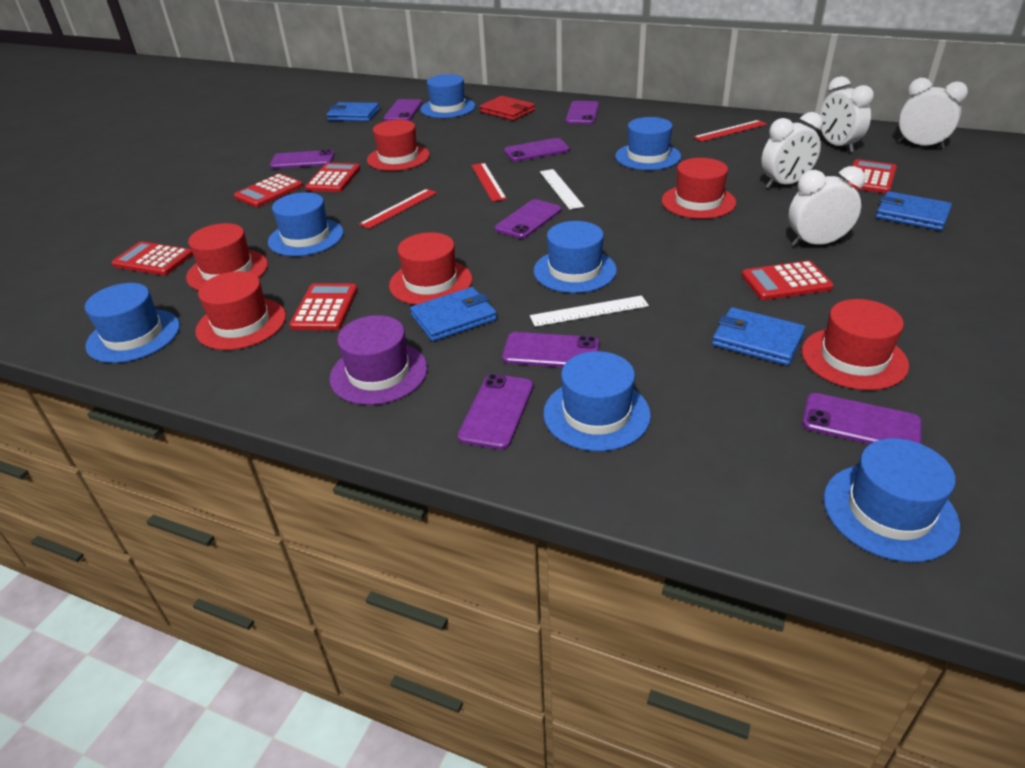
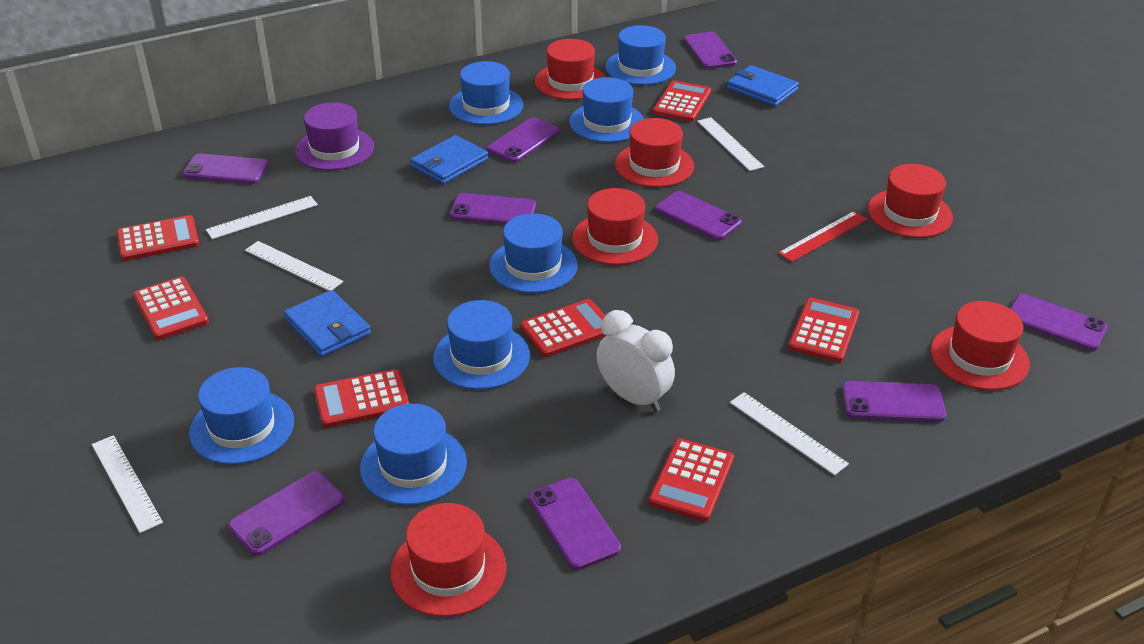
blue wallet: 4 -> 3
purple phone: 8 -> 9
red calculator: 6 -> 7
red ruler: 3 -> 1
red wallet: 1 -> 0
white clock: 4 -> 1
white ruler: 2 -> 5

